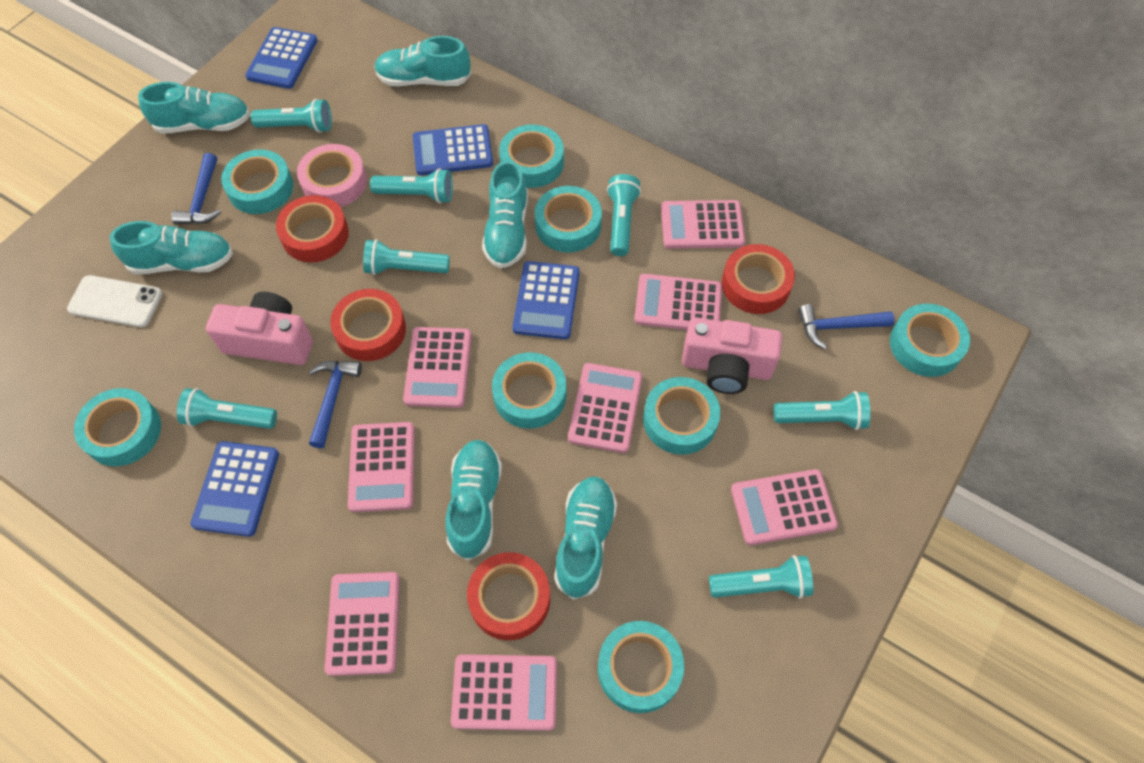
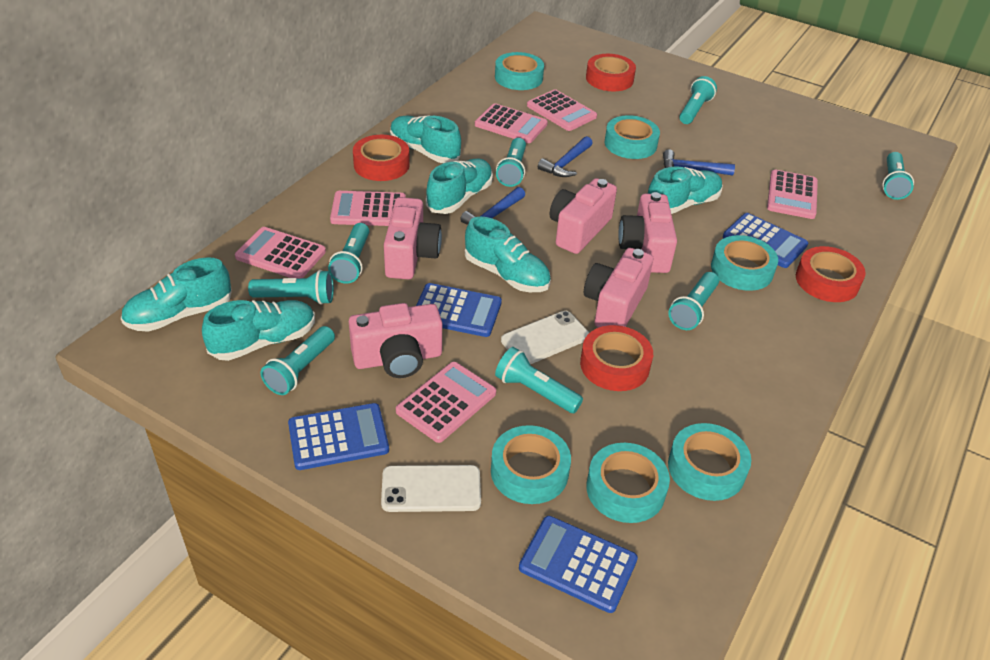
pink calculator: 8 -> 6
pink camera: 2 -> 5
pink tape: 1 -> 0
turquoise flashlight: 7 -> 8
turquoise tape: 8 -> 6
white phone: 1 -> 2

